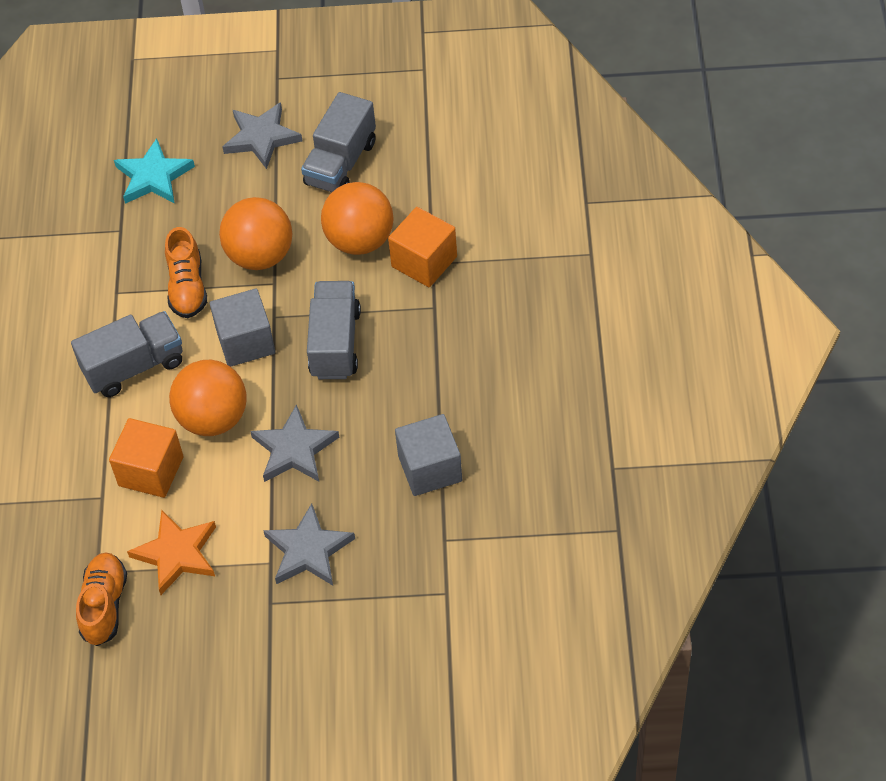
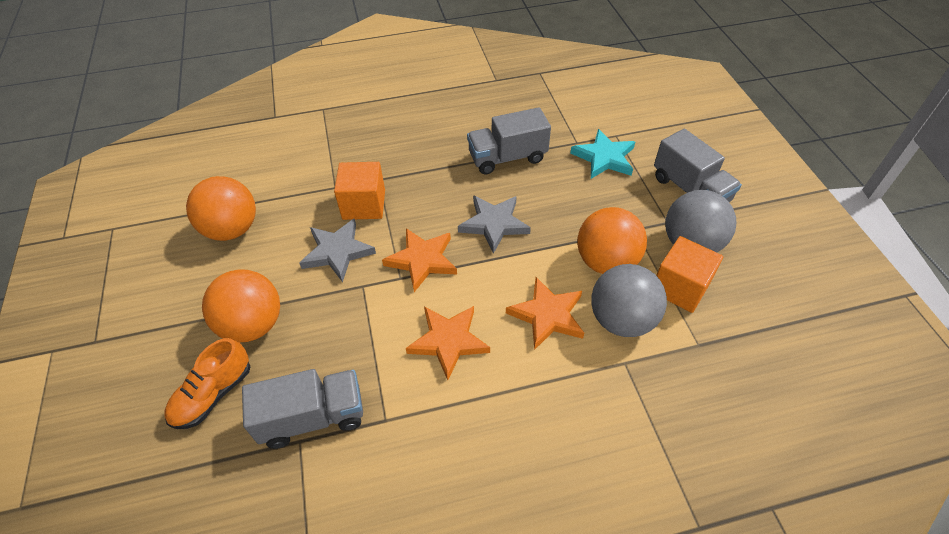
grey ball: 0 -> 2
grey cube: 2 -> 0
grey star: 3 -> 2
orange shoe: 2 -> 1
orange star: 1 -> 3

